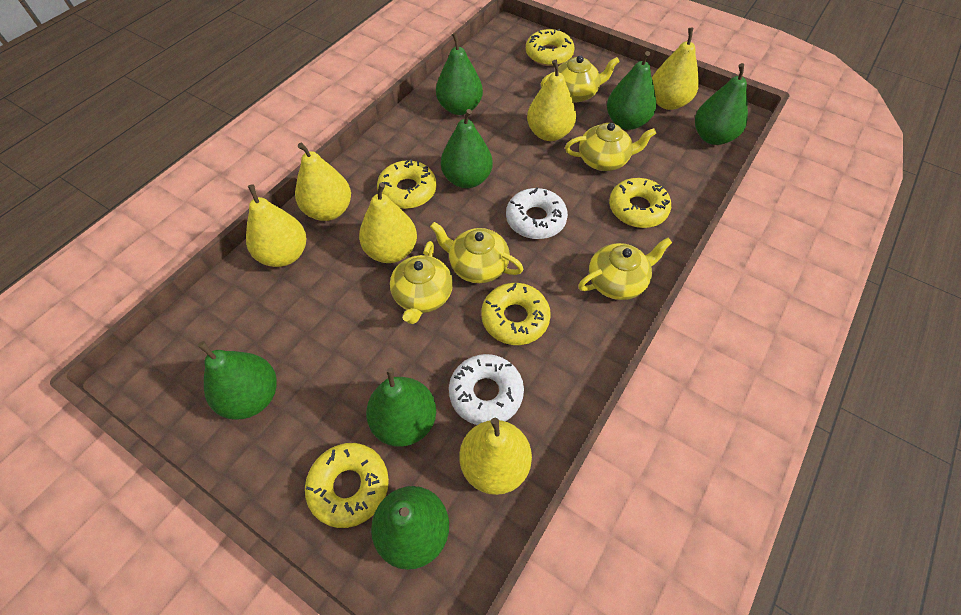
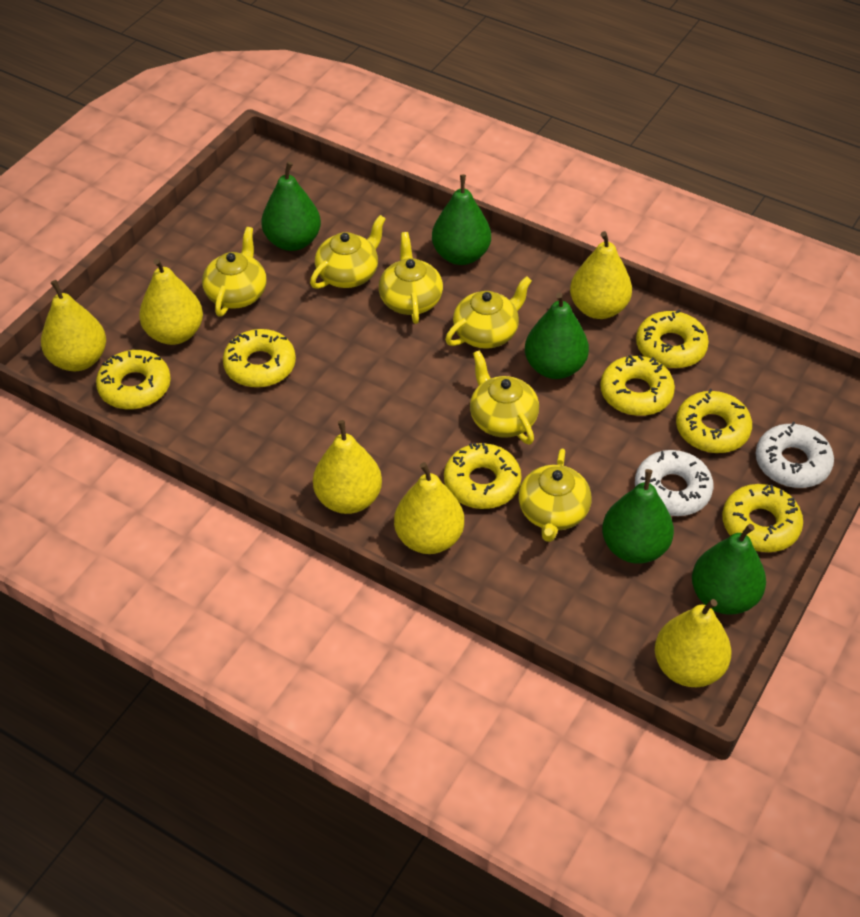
green pear: 7 -> 5
yellow donut: 5 -> 7
yellow teapot: 5 -> 6

